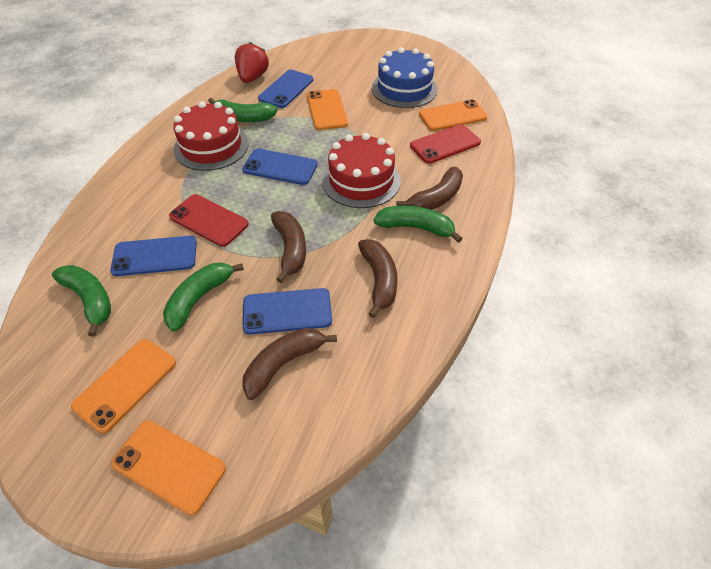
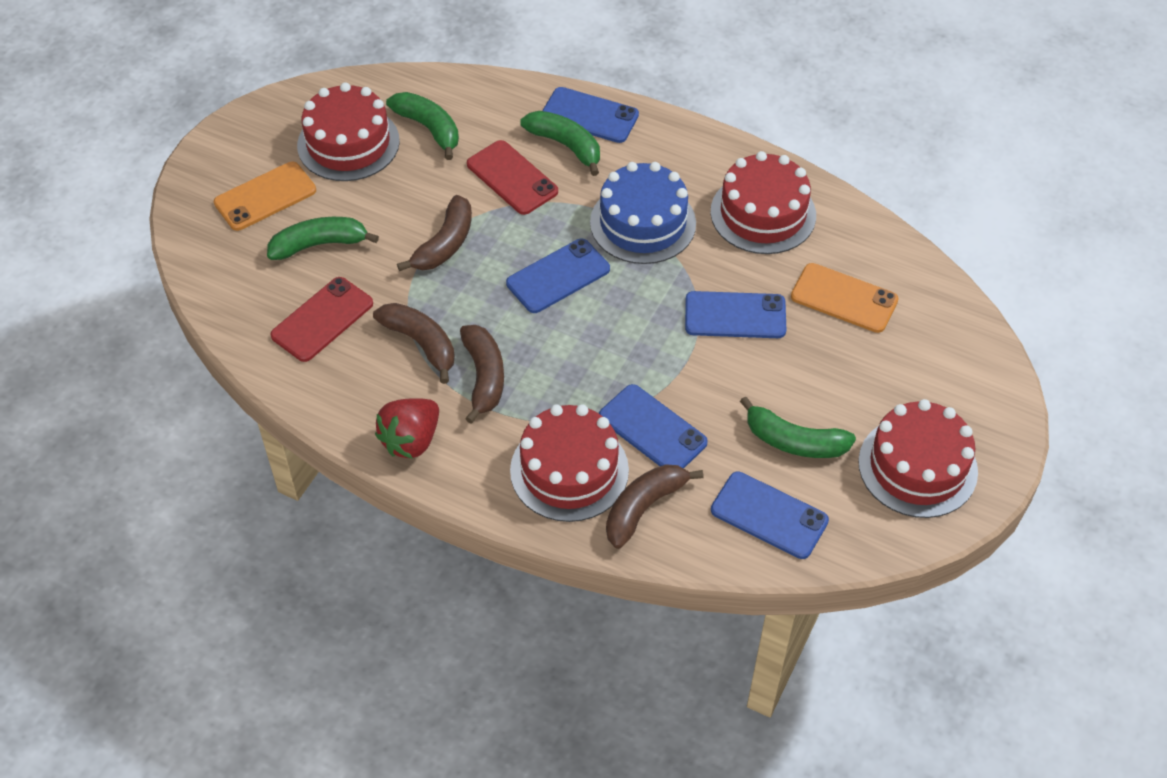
blue phone: 4 -> 5
orange phone: 4 -> 2
red cake: 2 -> 4

